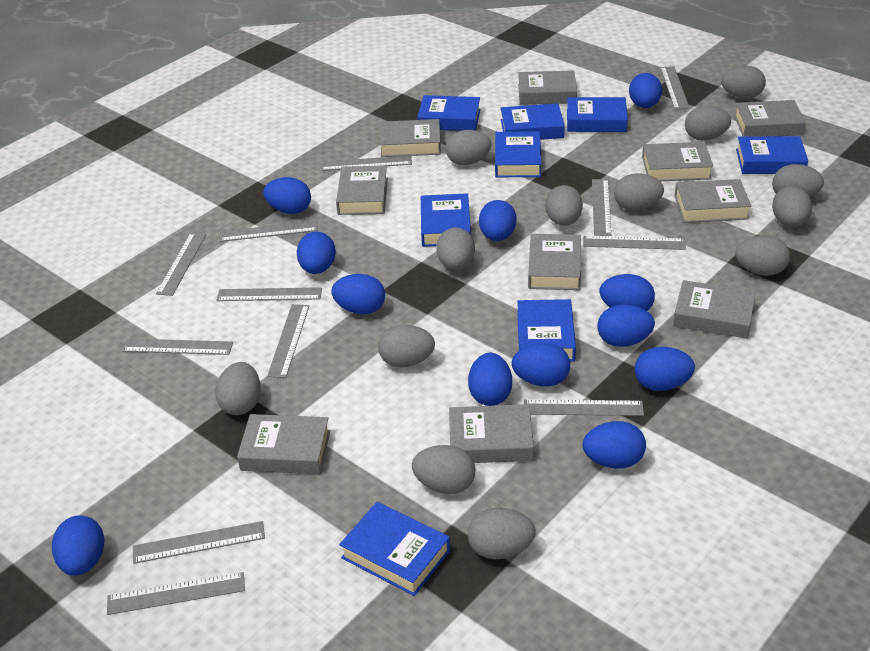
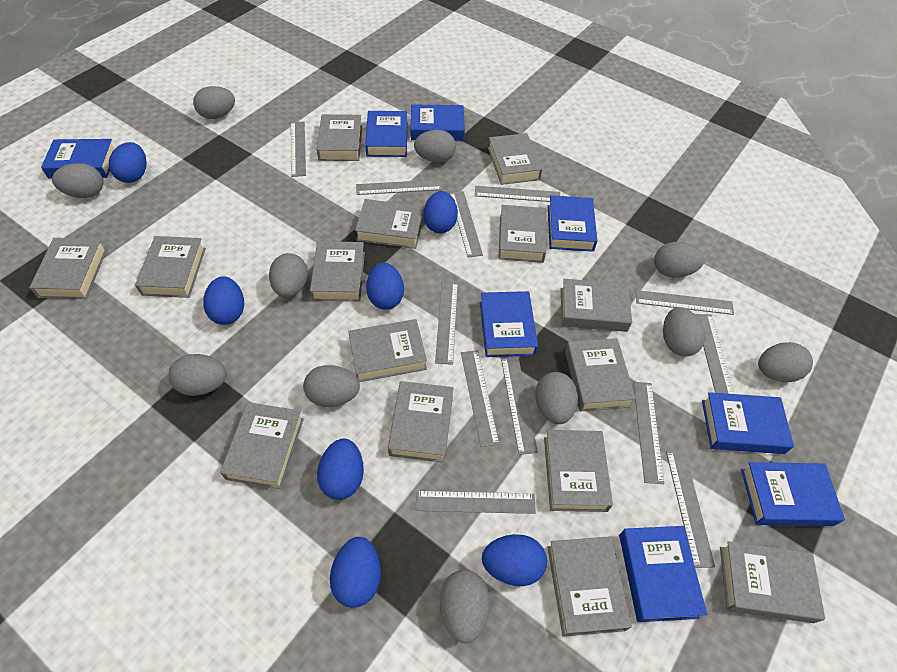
blue egg: 12 -> 7
grey book: 10 -> 15
grey egg: 13 -> 11

